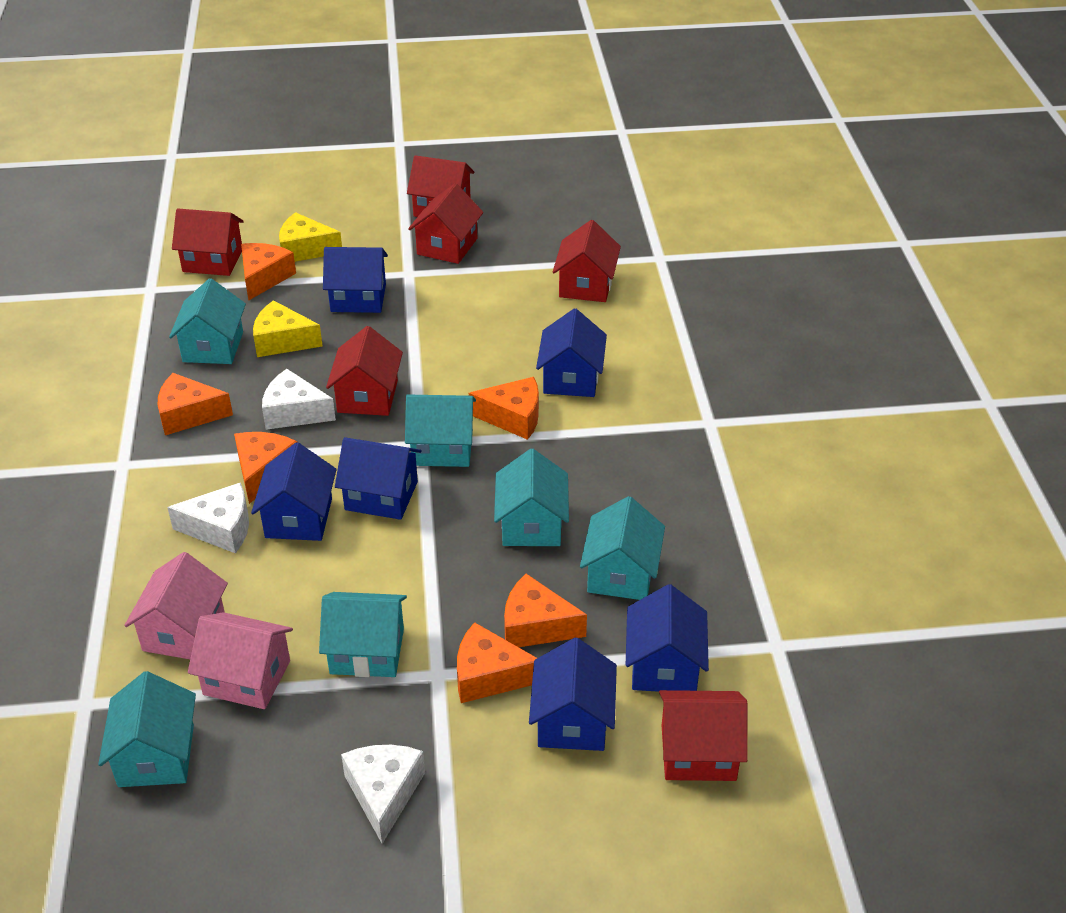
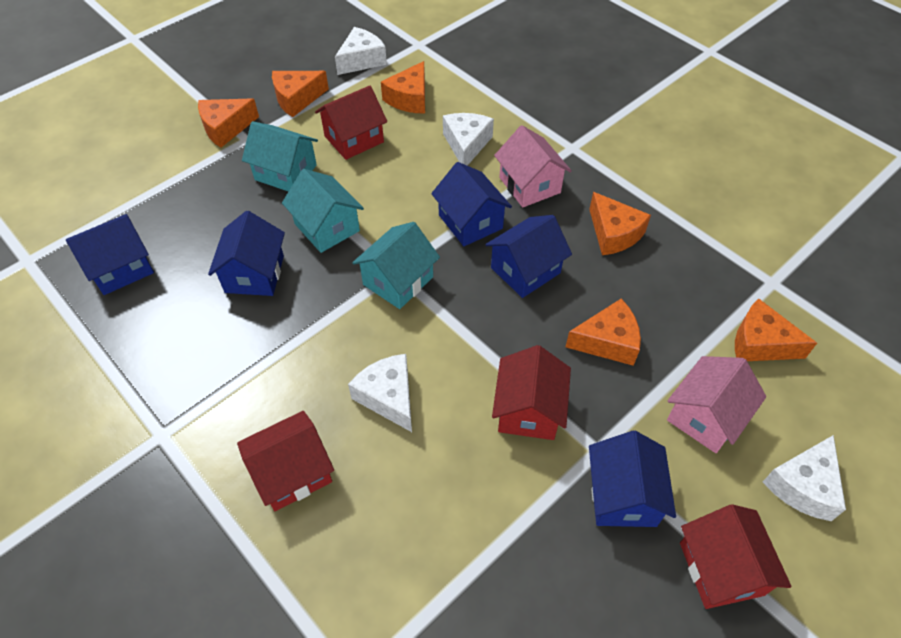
blue house: 6 -> 5
red house: 6 -> 4
turquoise house: 6 -> 3
white cheese: 3 -> 4
yellow cheese: 2 -> 0

